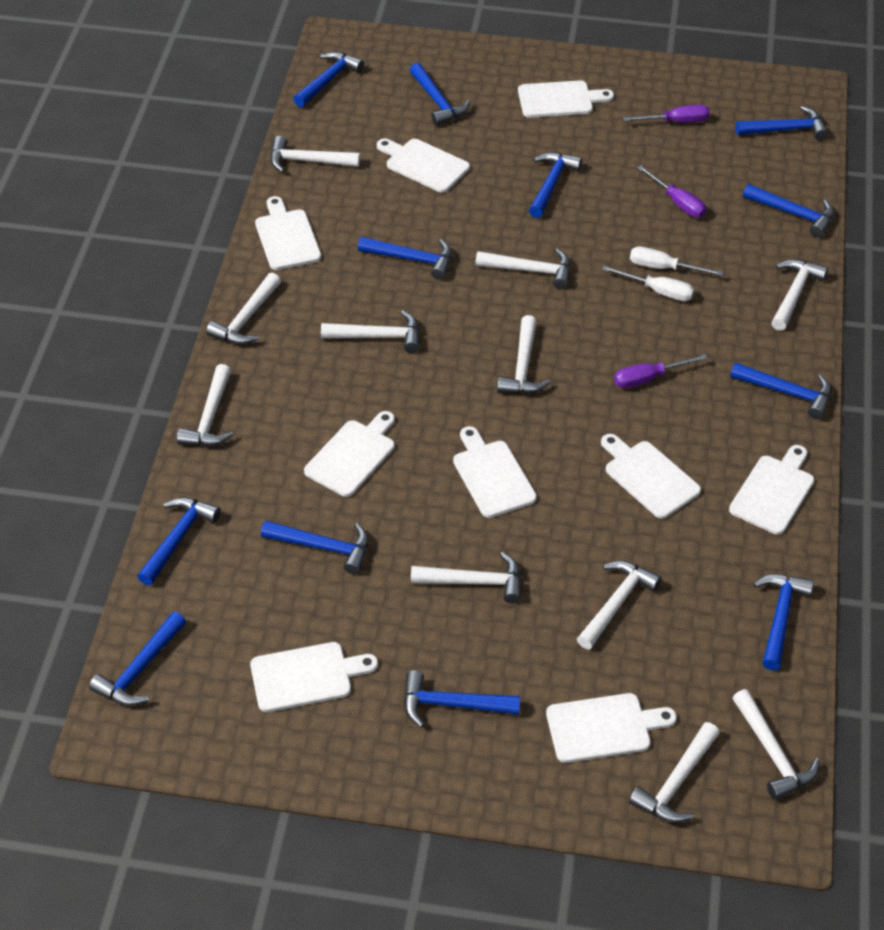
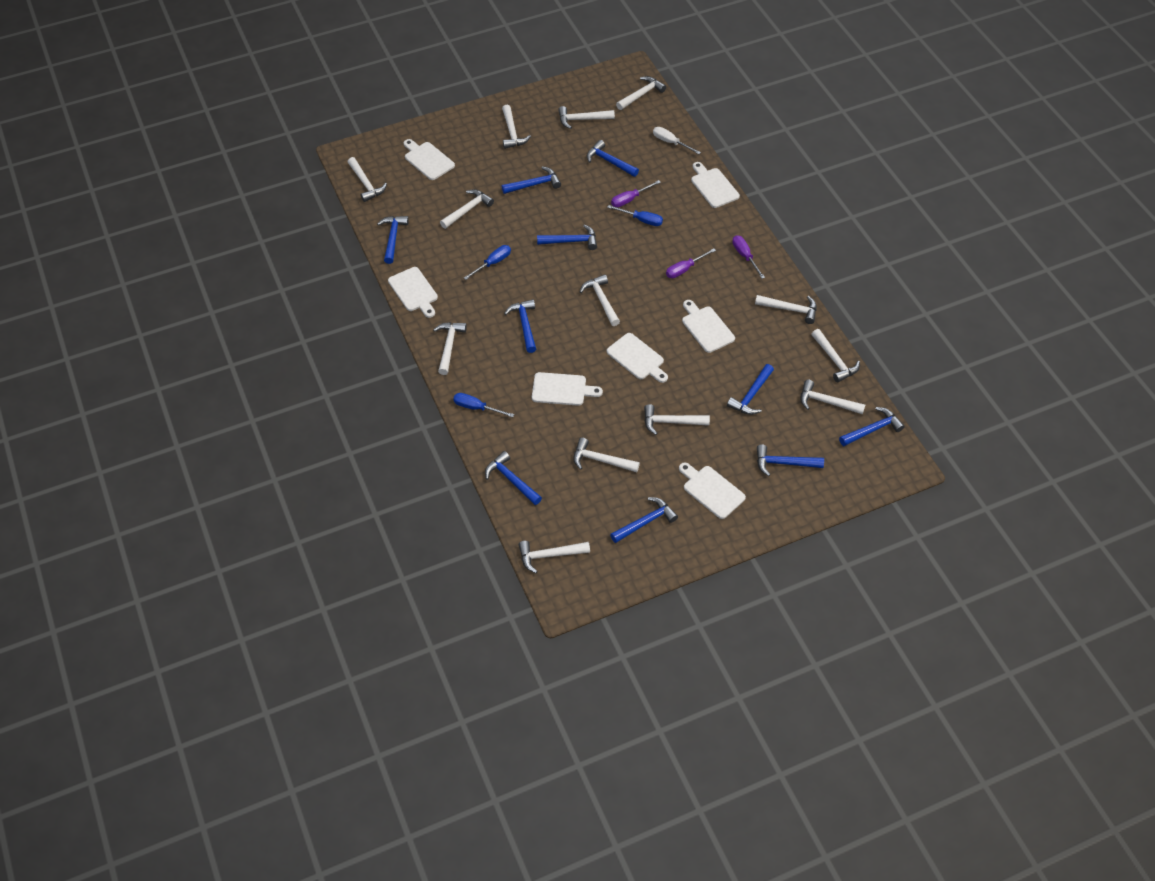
blue hammer: 12 -> 10
blue screwdriver: 0 -> 3
white cutting board: 9 -> 7
white hammer: 11 -> 13
white screwdriver: 2 -> 1

